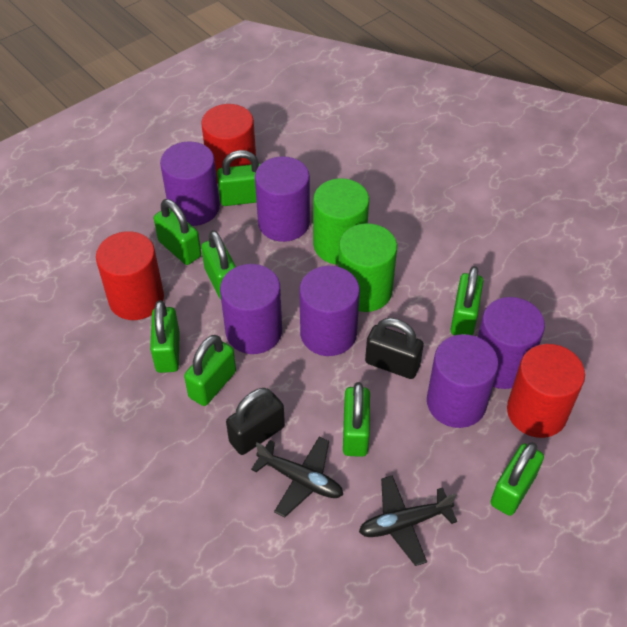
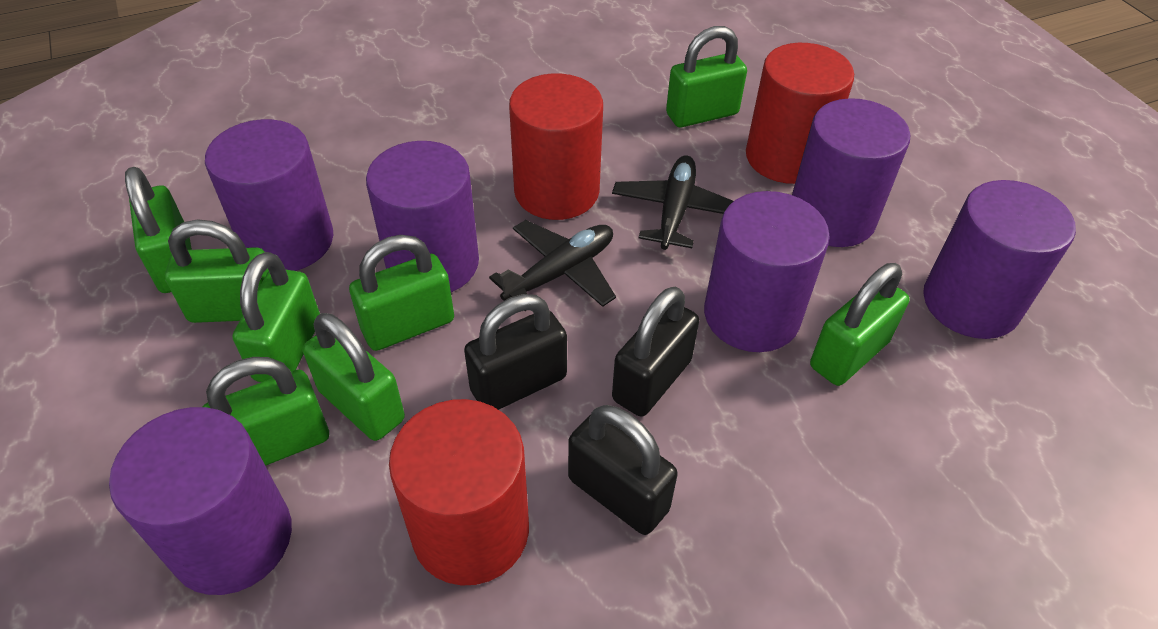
black padlock: 2 -> 3
green cylinder: 2 -> 0

